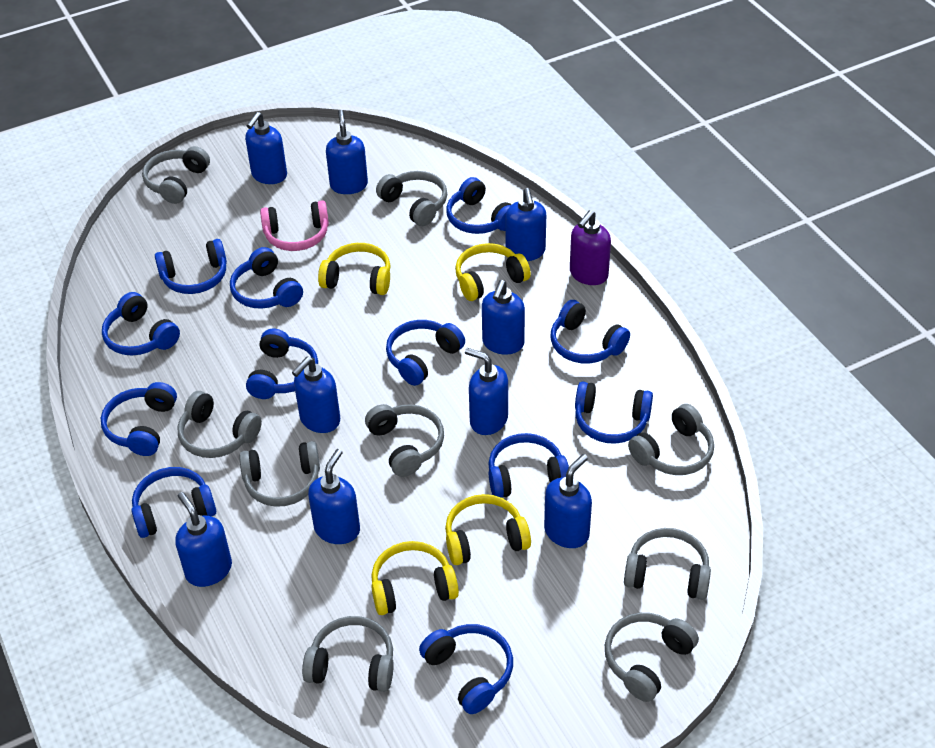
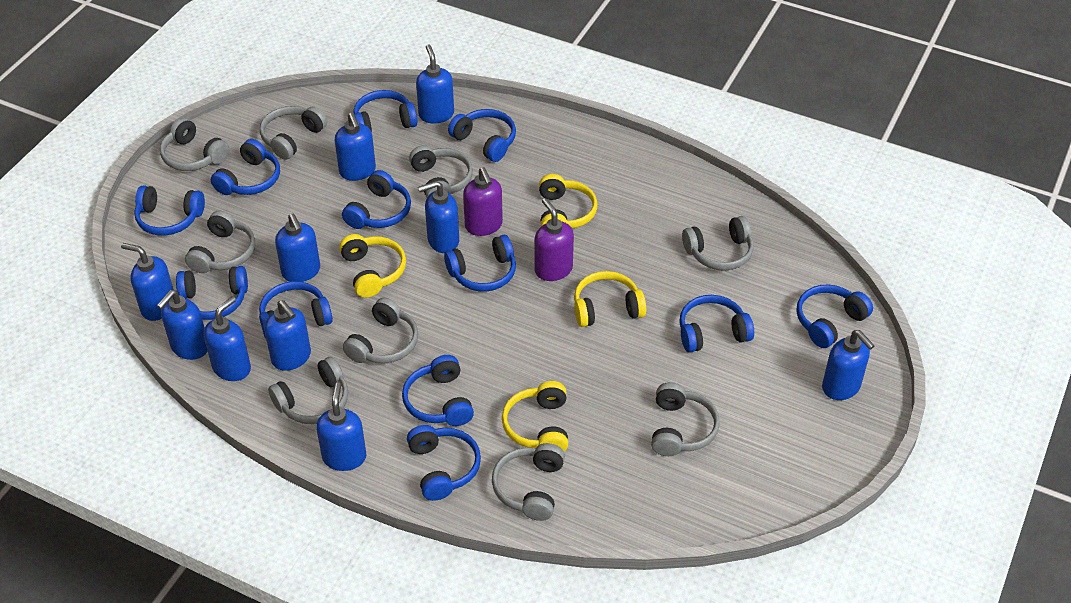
blue soap dispenser: 9 -> 10
pink headphones: 1 -> 0
purple soap dispenser: 1 -> 2

